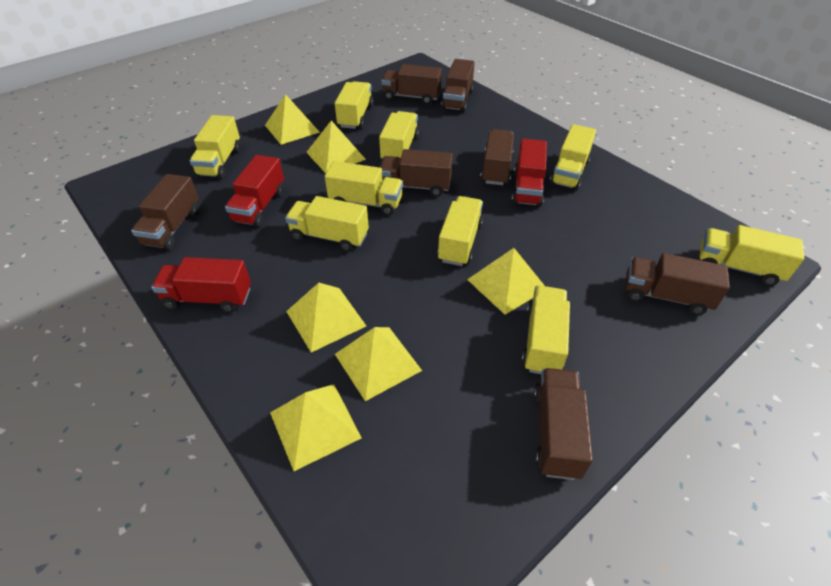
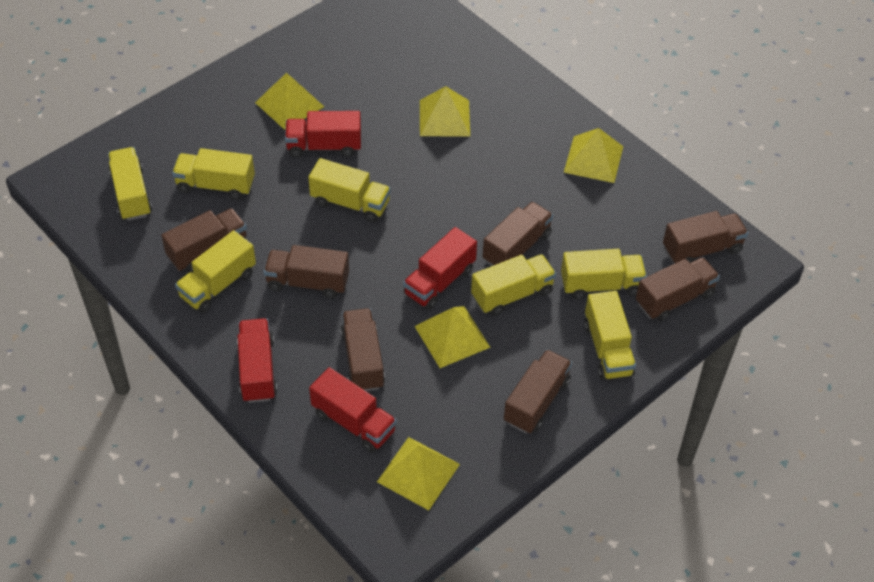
red truck: 3 -> 4
yellow pyramid: 6 -> 5
yellow truck: 9 -> 7

